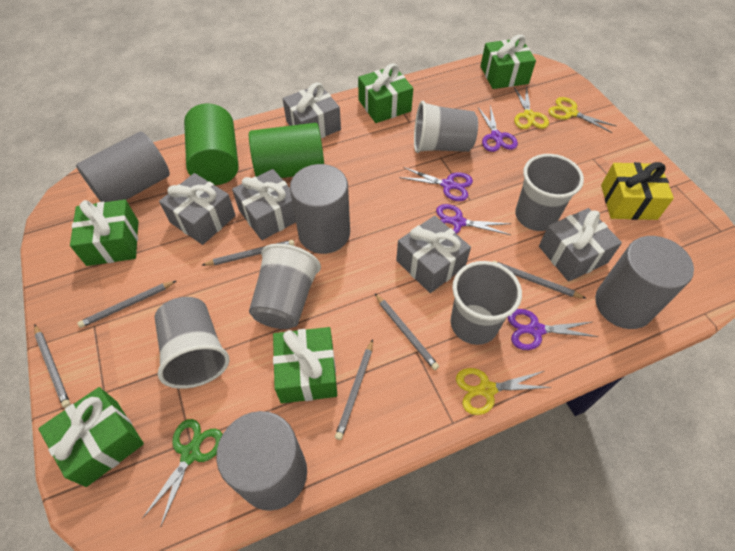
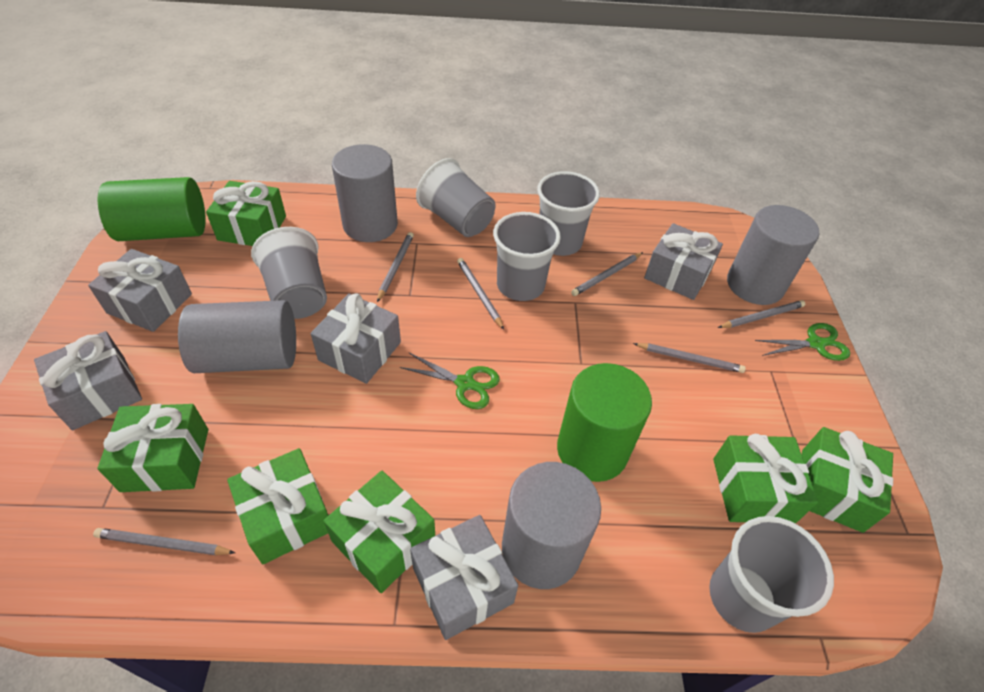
green gift: 5 -> 6
green scissors: 1 -> 2
purple scissors: 4 -> 0
yellow gift: 1 -> 0
yellow scissors: 3 -> 0

